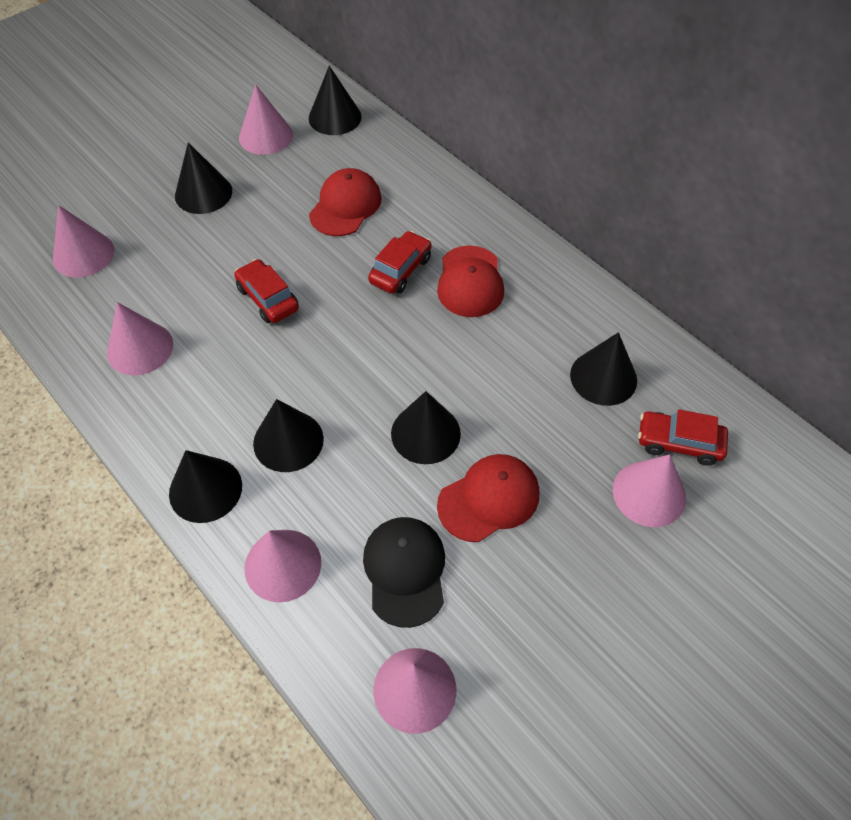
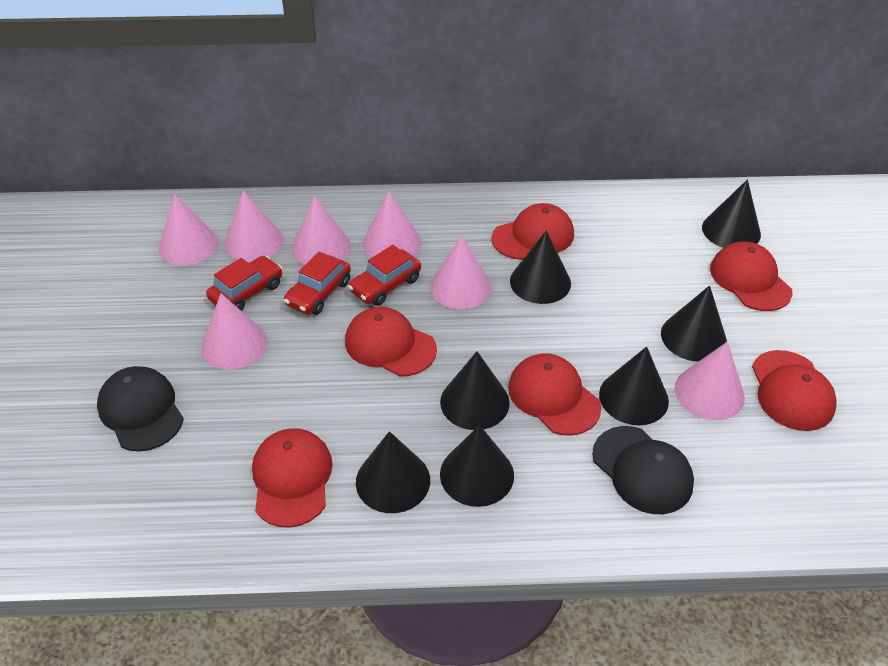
black cap: 1 -> 2
black cone: 6 -> 7
pink cone: 6 -> 7
red cap: 3 -> 6

